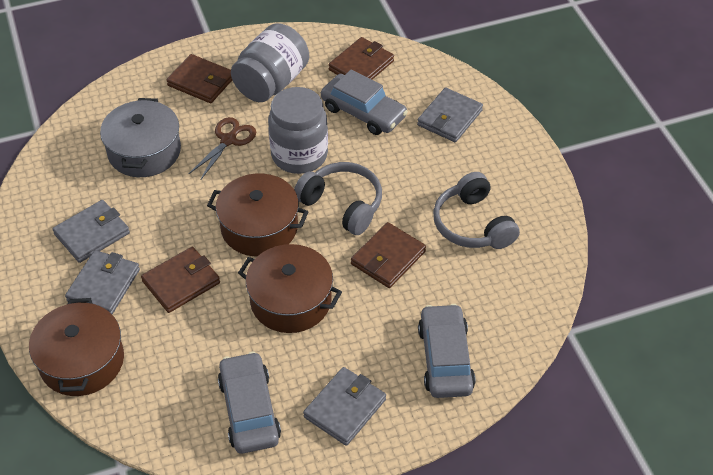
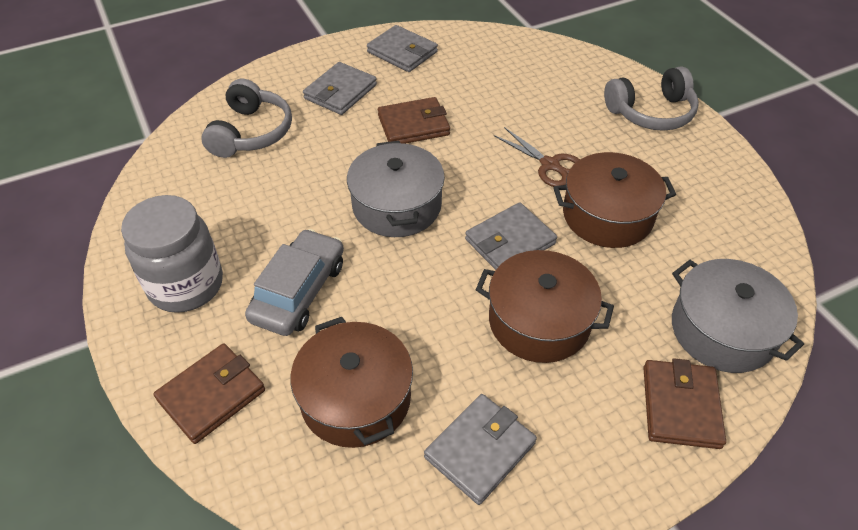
brown wallet: 4 -> 3
grey car: 3 -> 1
grey jar: 2 -> 1
grey pot: 1 -> 2

